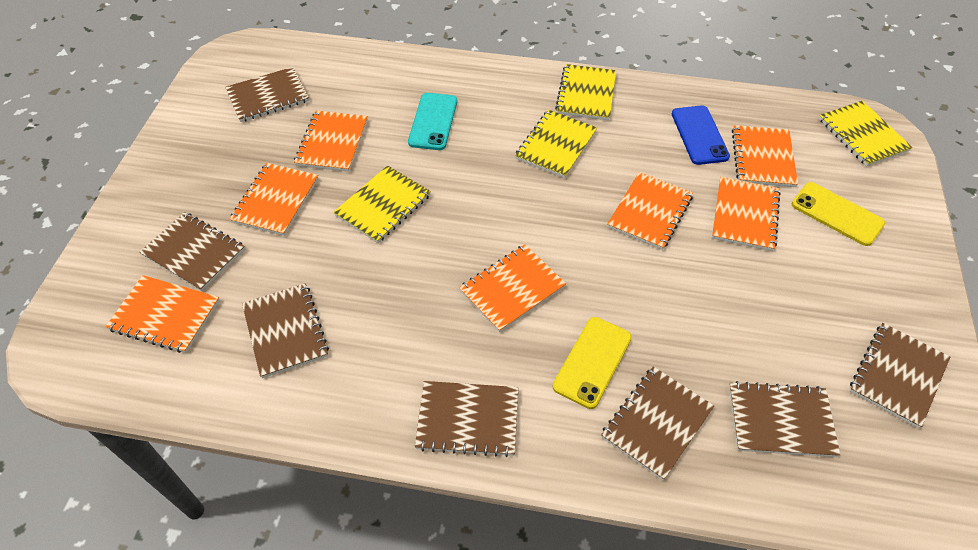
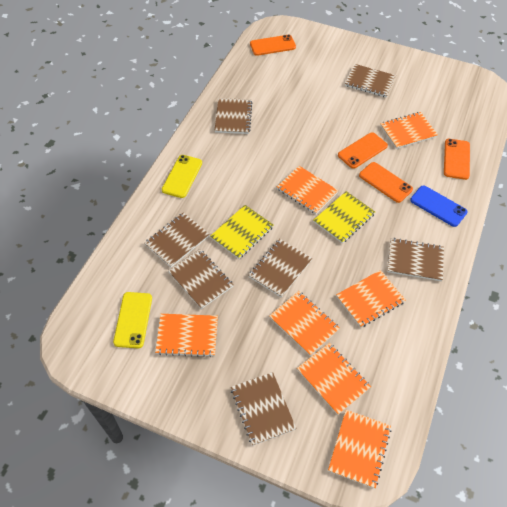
orange phone: 0 -> 4
turquoise phone: 1 -> 0
yellow notebook: 4 -> 2

